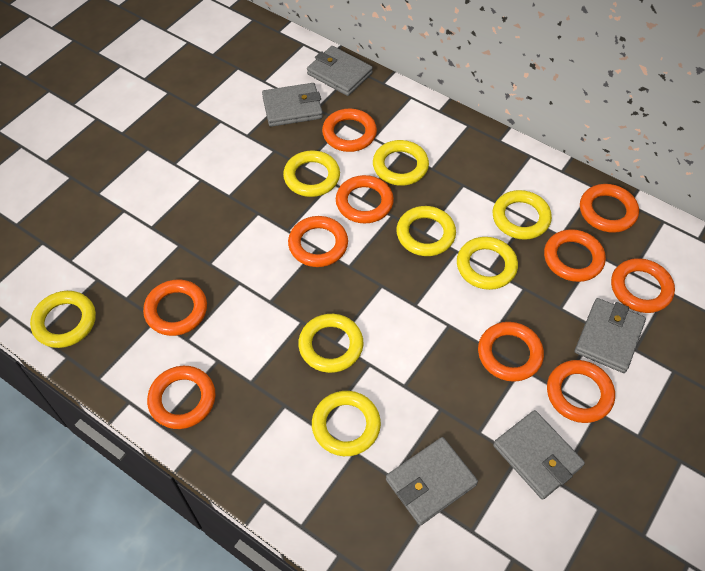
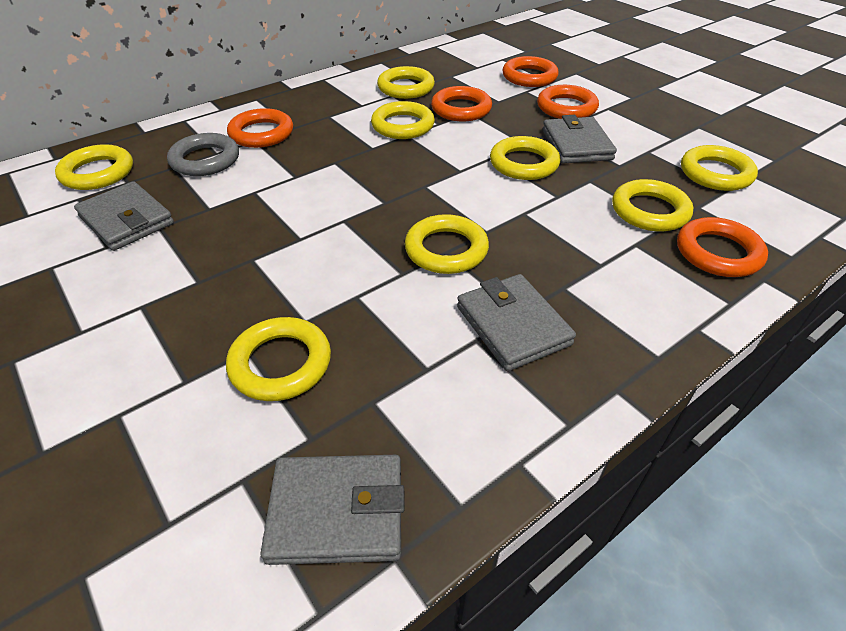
grey ring: 0 -> 1
grey wallet: 5 -> 4
orange ring: 10 -> 5

